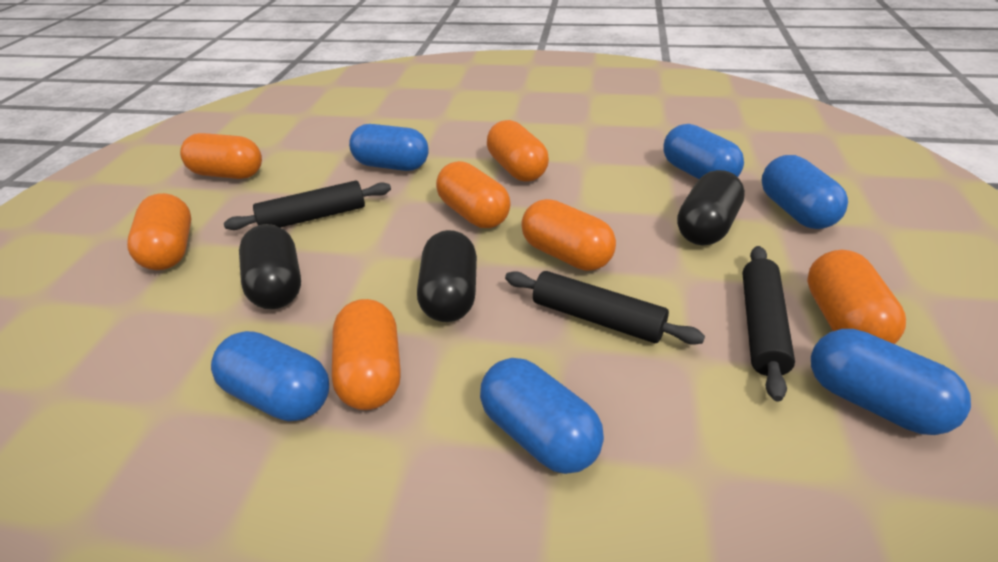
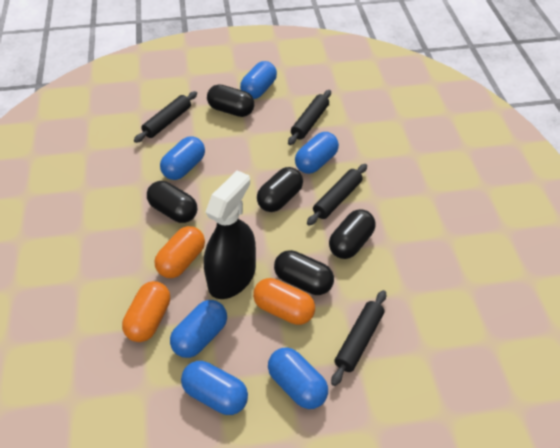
black capsule: 3 -> 5
black rolling pin: 3 -> 4
black spray bottle: 0 -> 1
orange capsule: 7 -> 3

